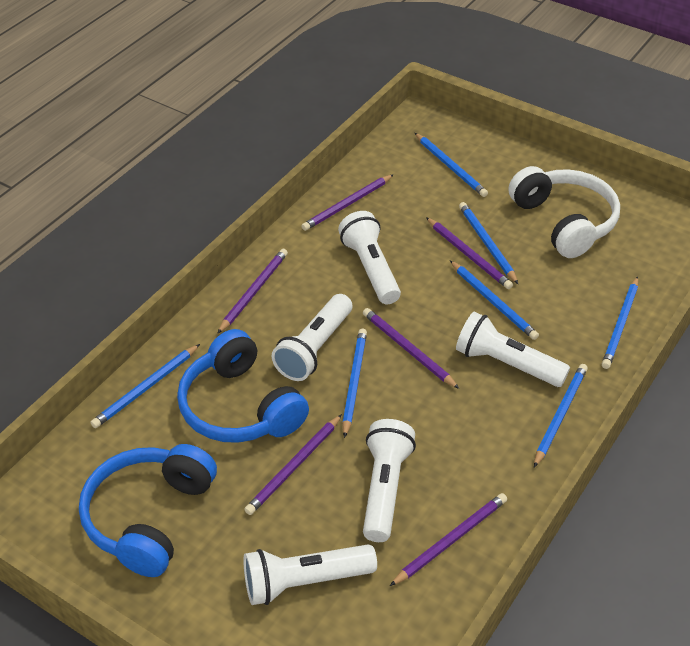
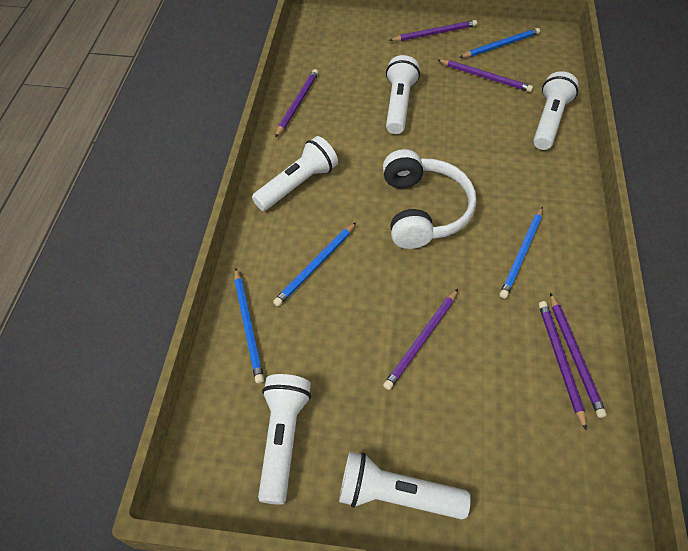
blue headphones: 2 -> 0
blue pencil: 7 -> 4

